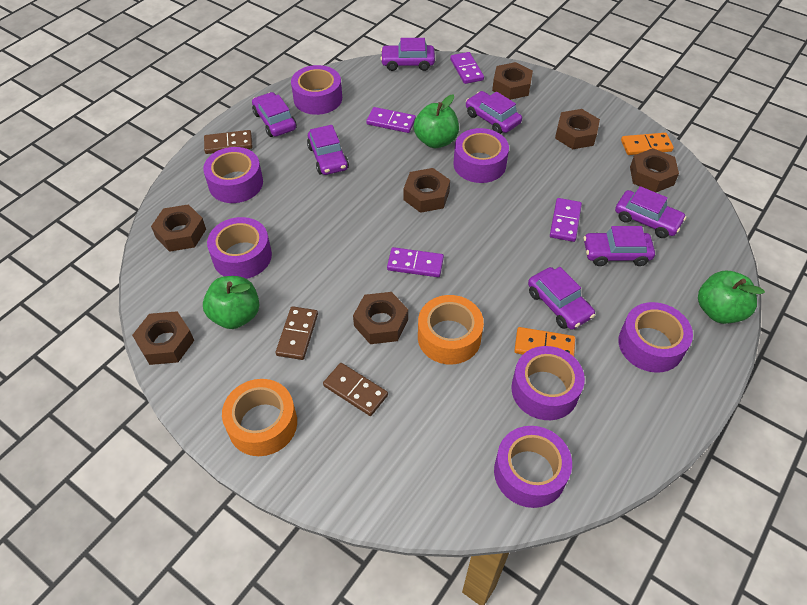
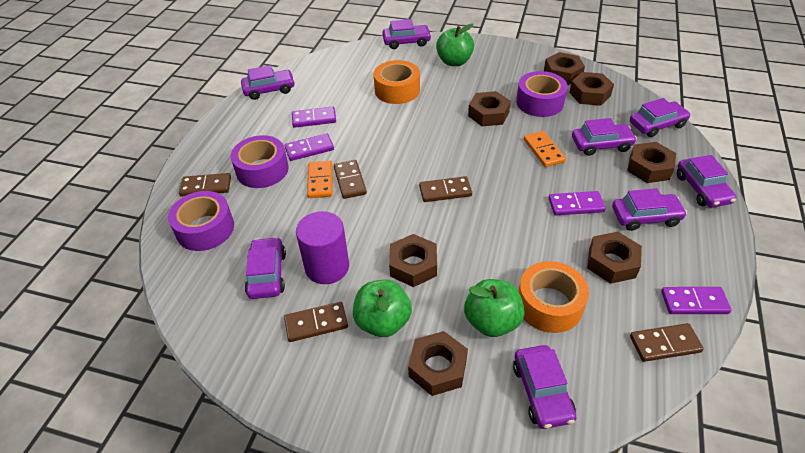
brown domino: 3 -> 5
purple car: 7 -> 8
purple cylinder: 0 -> 1
purple tape: 7 -> 3

